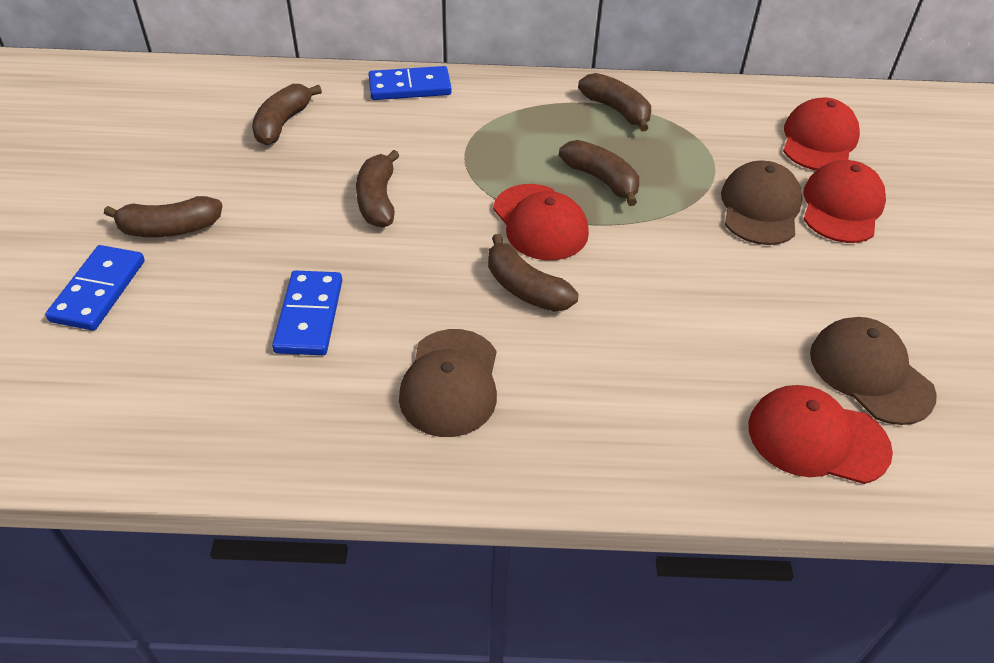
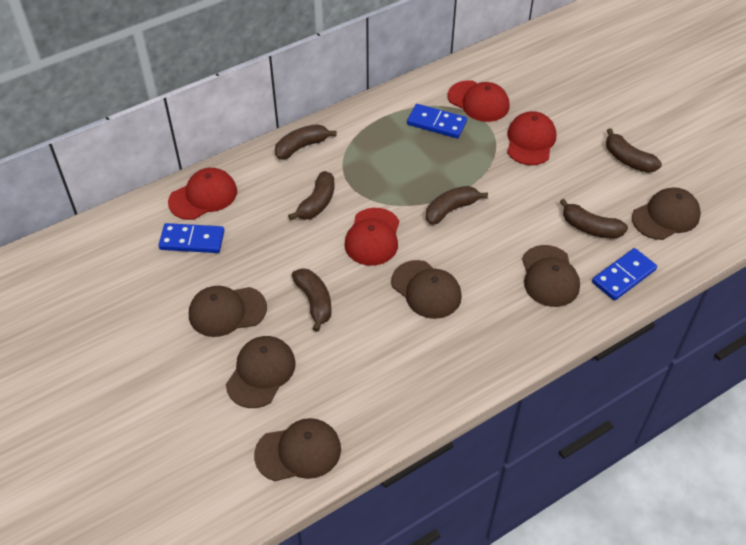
brown cap: 3 -> 6

